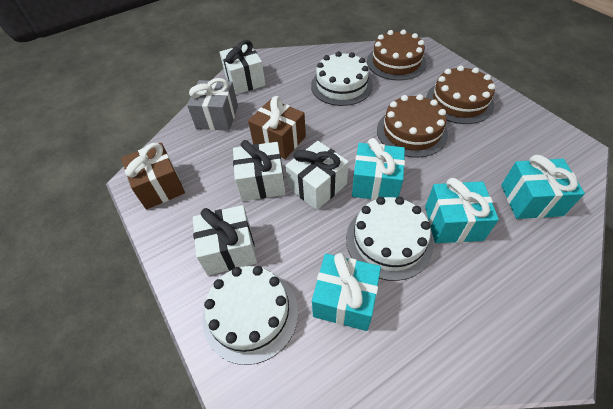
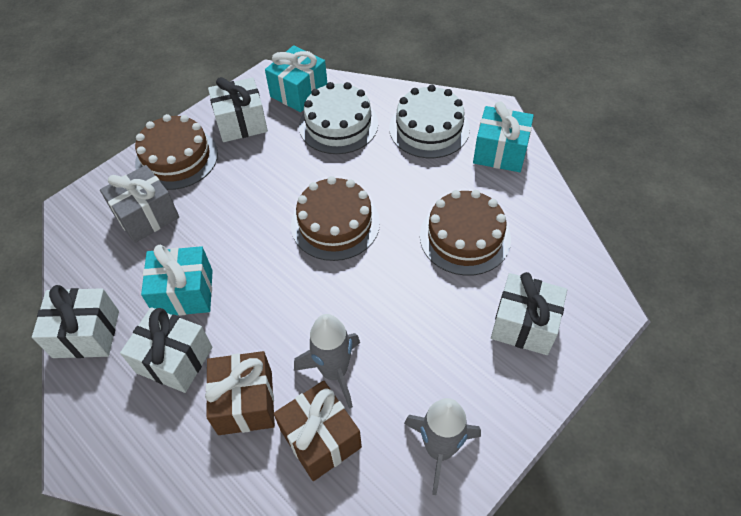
grey rocket: 0 -> 2
turquoise gift: 4 -> 3
white cake: 3 -> 2

